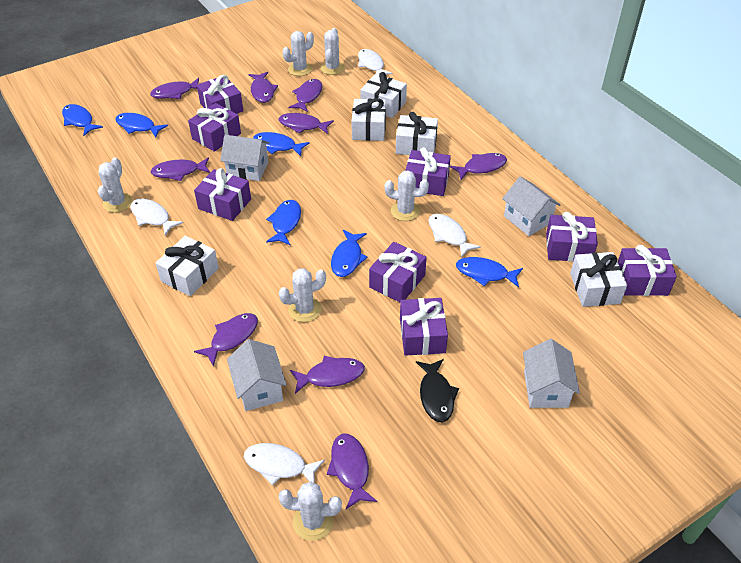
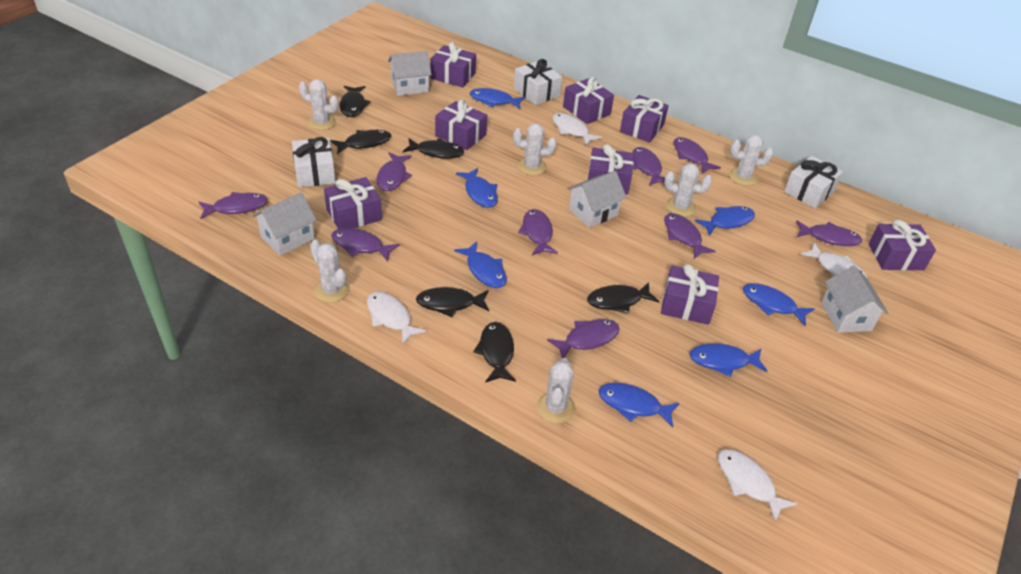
black fish: 1 -> 6
blue fish: 6 -> 7
white gift: 5 -> 3

